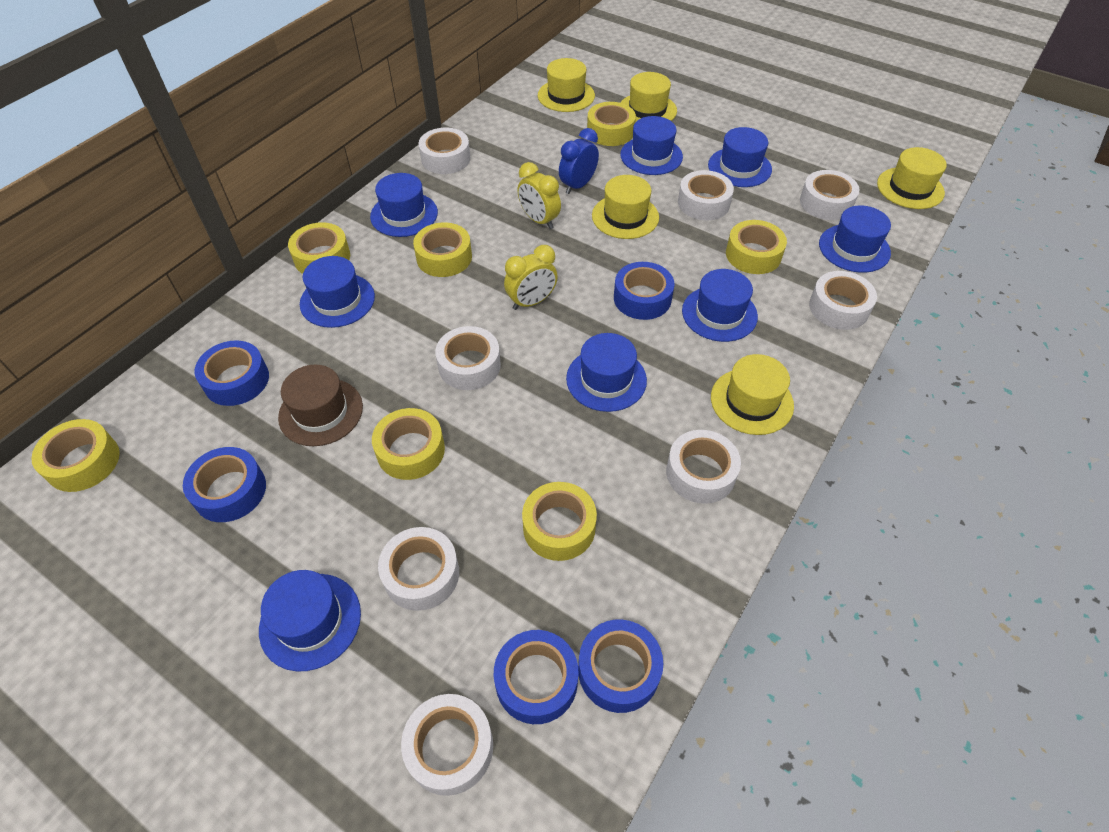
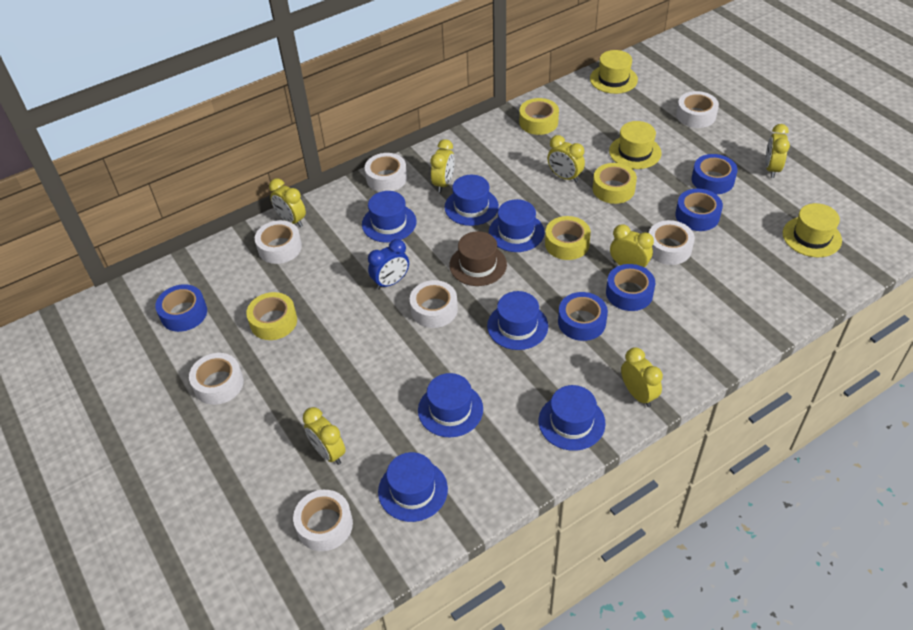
blue hat: 8 -> 7
white tape: 8 -> 7
yellow clock: 2 -> 7
yellow hat: 5 -> 3
yellow tape: 7 -> 4

